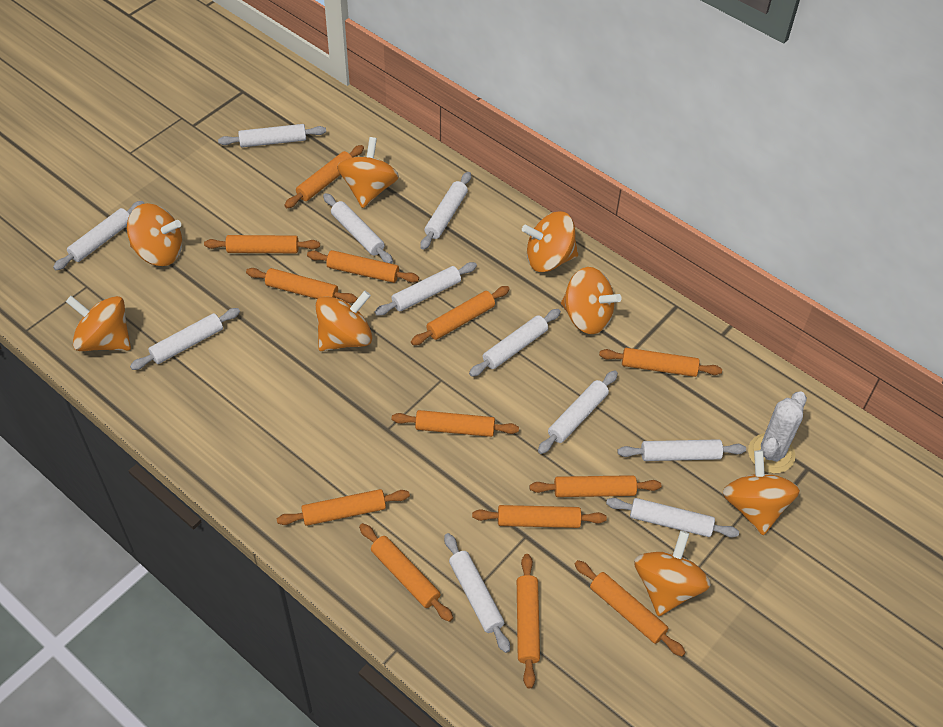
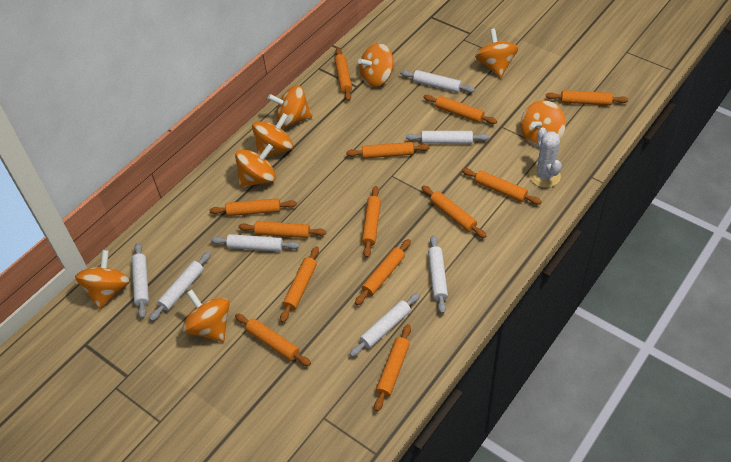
white rolling pin: 11 -> 7

